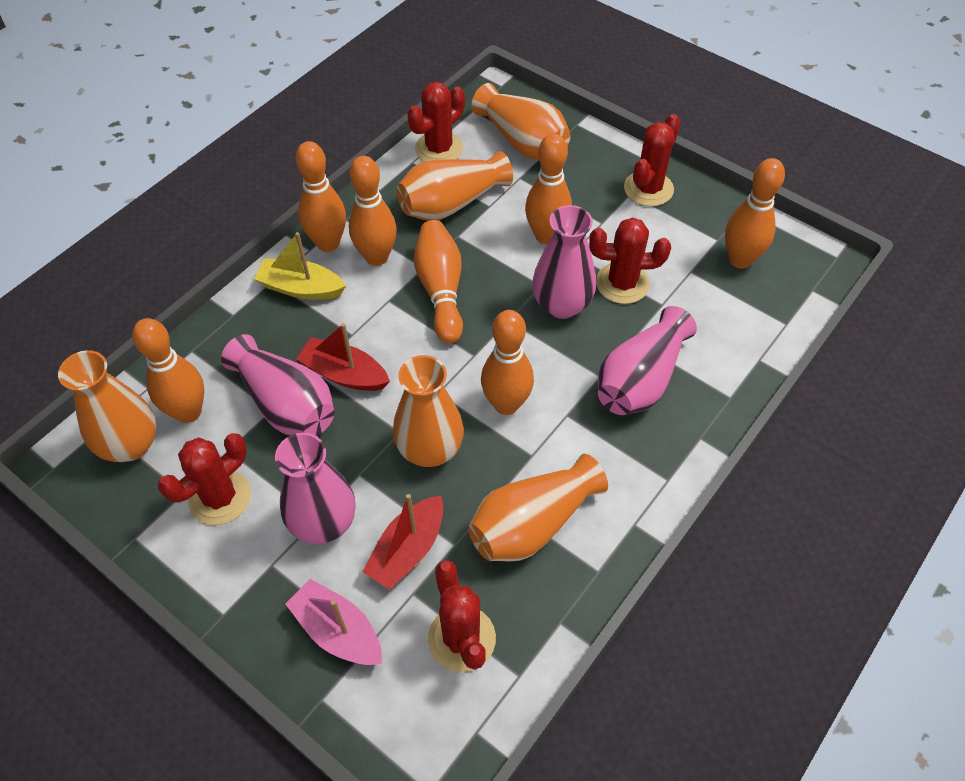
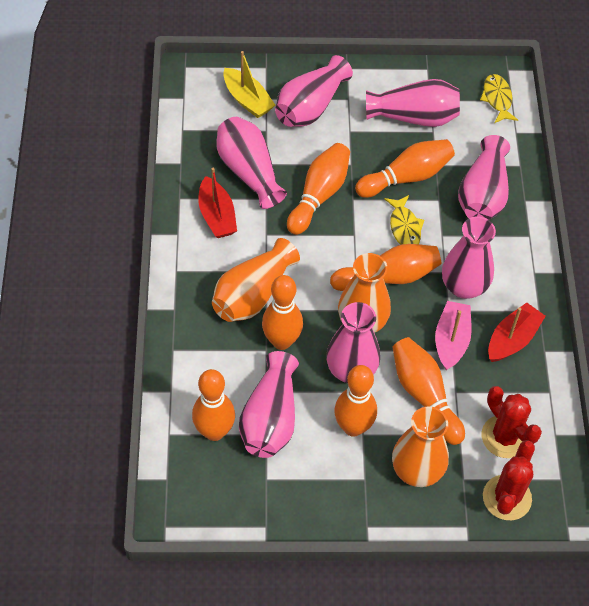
orange vase: 5 -> 3
pink vase: 4 -> 7
red cactus: 5 -> 2
yellow fish: 0 -> 2

